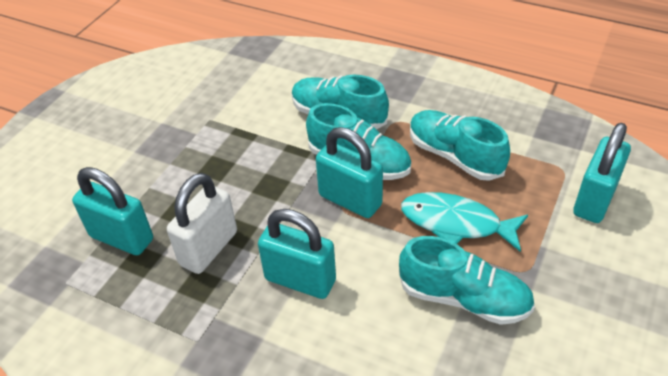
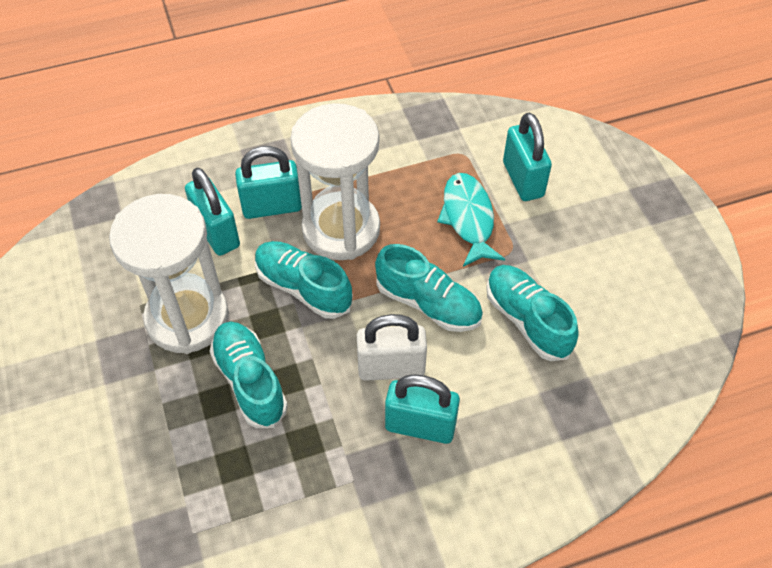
white hourglass: 0 -> 2

